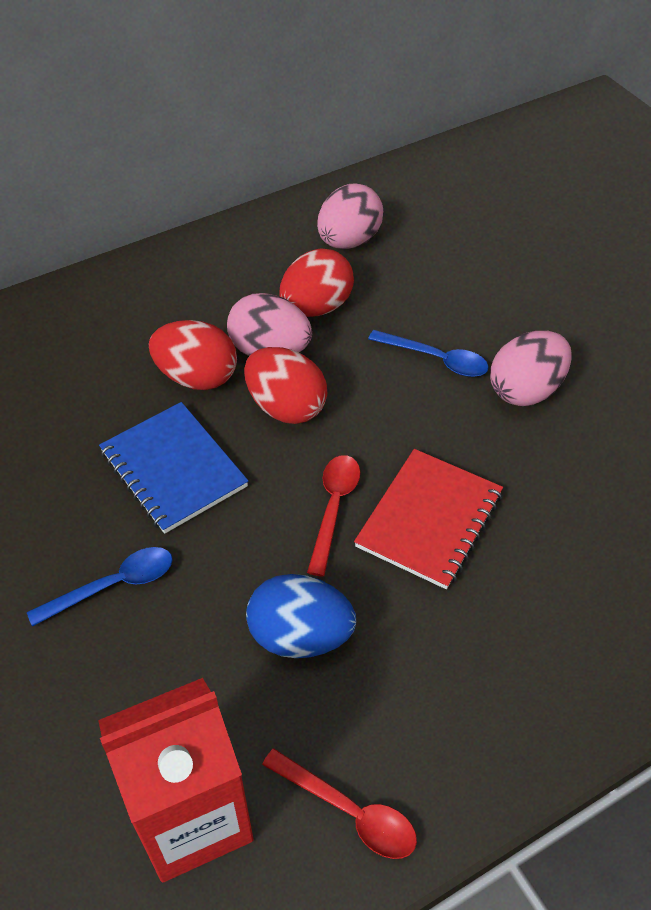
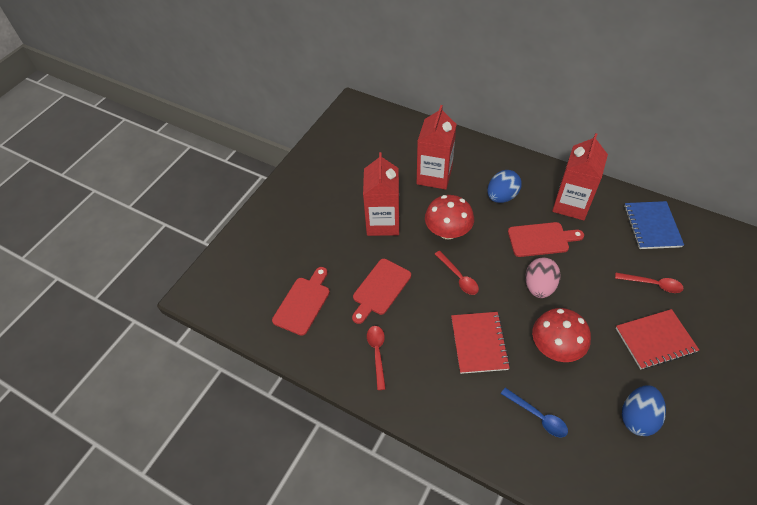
blue egg: 1 -> 2
blue spoon: 2 -> 1
pink egg: 3 -> 1
red carton: 1 -> 3
red cutting board: 0 -> 3
red egg: 3 -> 0
red mushroom: 0 -> 2
red notebook: 1 -> 2
red spoon: 2 -> 3

